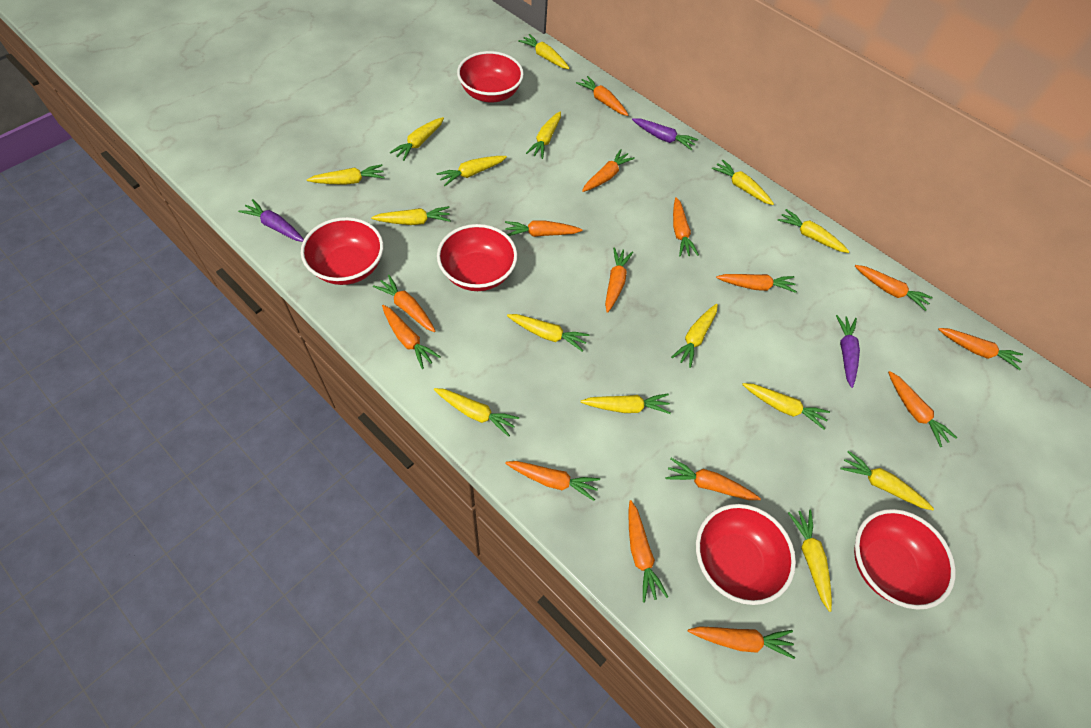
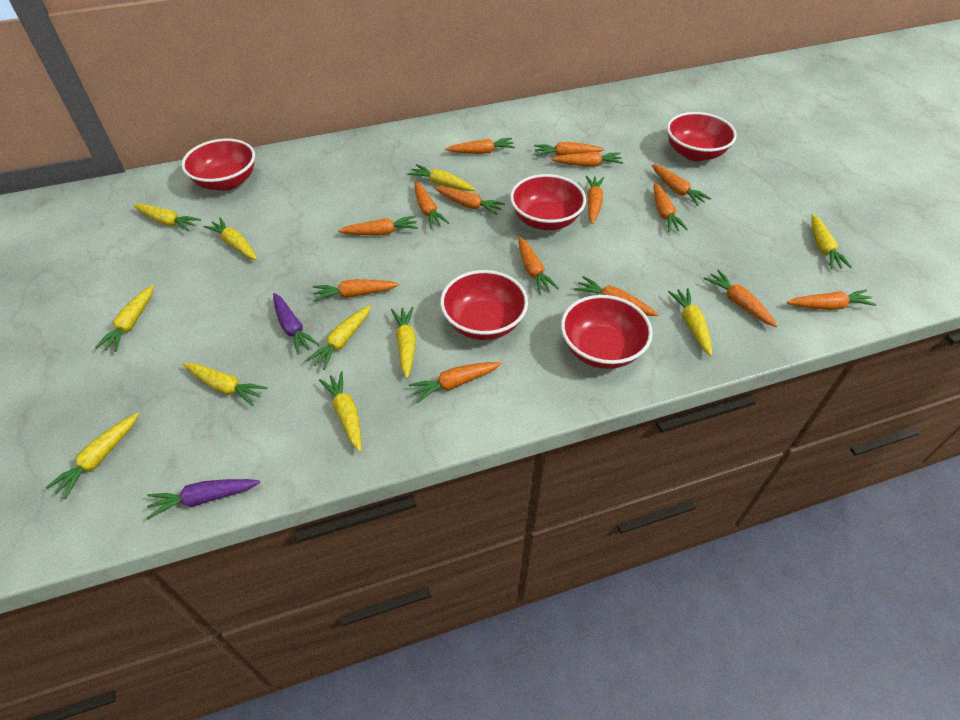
purple carrot: 3 -> 2
yellow carrot: 15 -> 11

